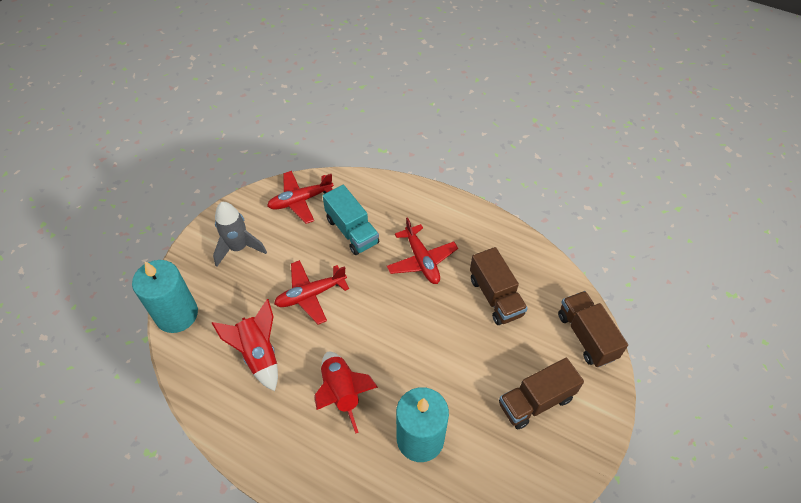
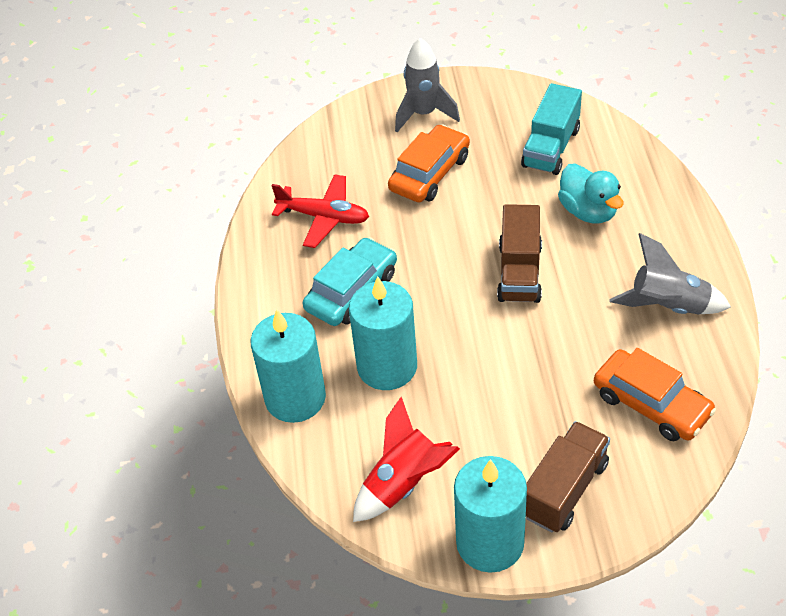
brown truck: 3 -> 2
grey rocket: 1 -> 2
orange car: 0 -> 2
red plane: 3 -> 1
red rocket: 2 -> 1
turquoise candle: 2 -> 3
turquoise car: 0 -> 1
turquoise duck: 0 -> 1

